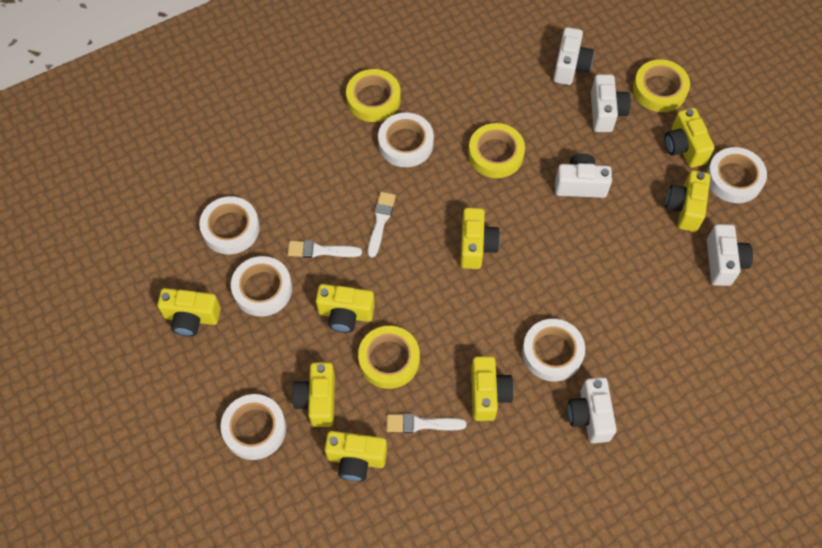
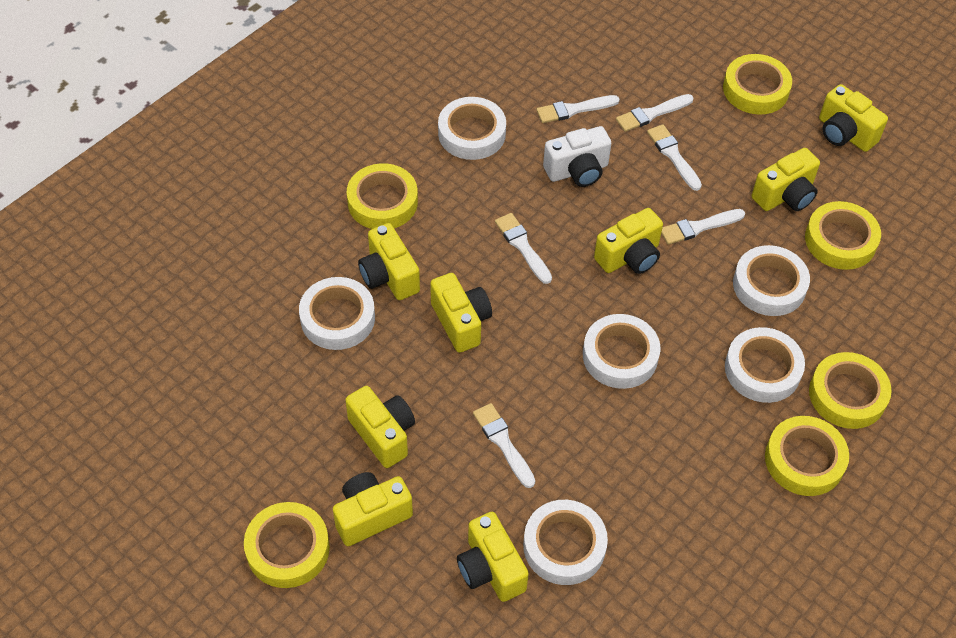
white brush: 3 -> 6
white camera: 5 -> 1
yellow tape: 4 -> 6

